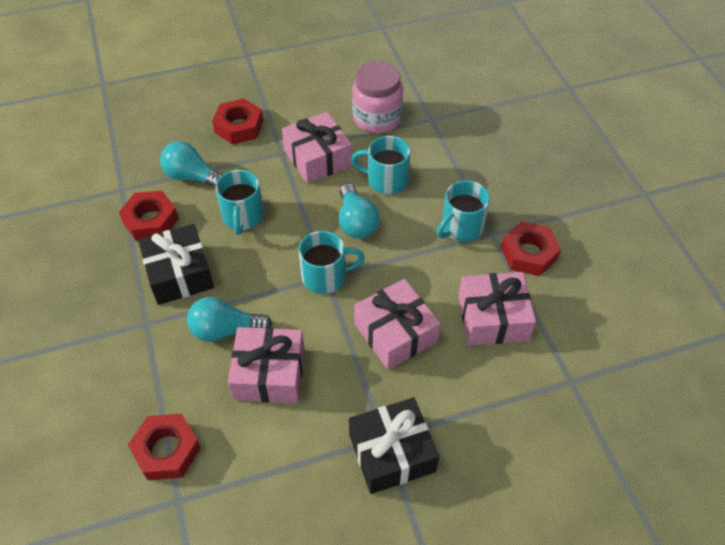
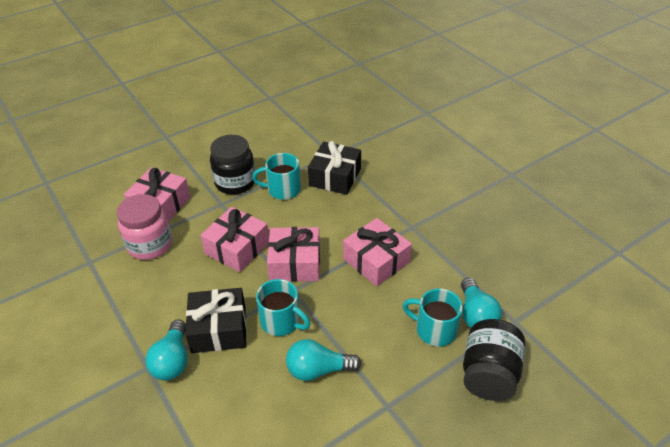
black jar: 0 -> 2
red nut: 4 -> 0
turquoise mug: 4 -> 3

